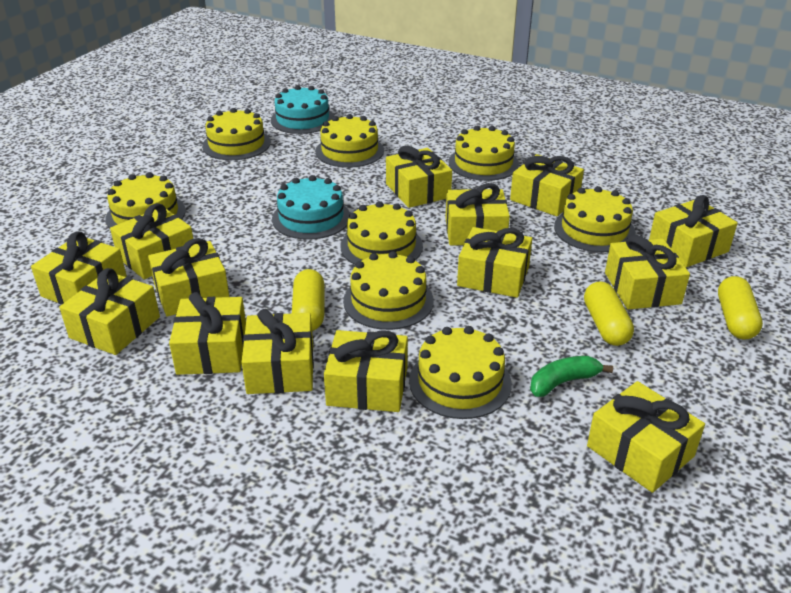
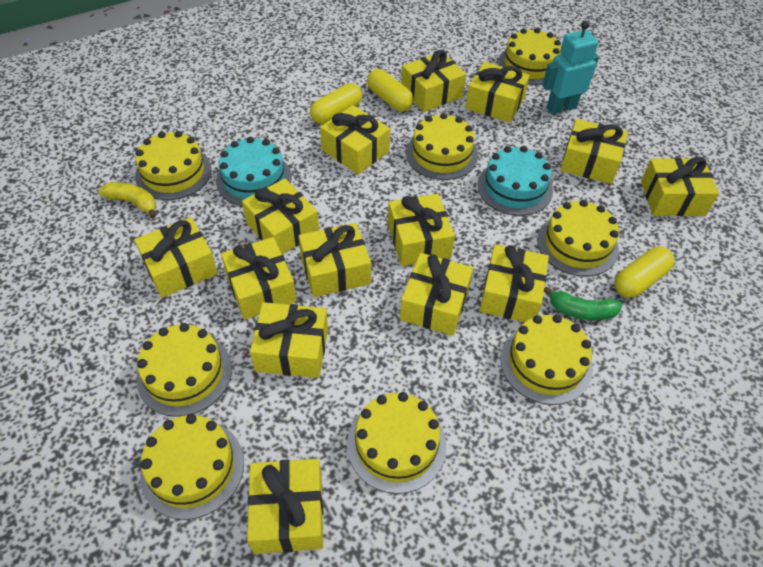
turquoise robot: 0 -> 1
yellow banana: 0 -> 1

